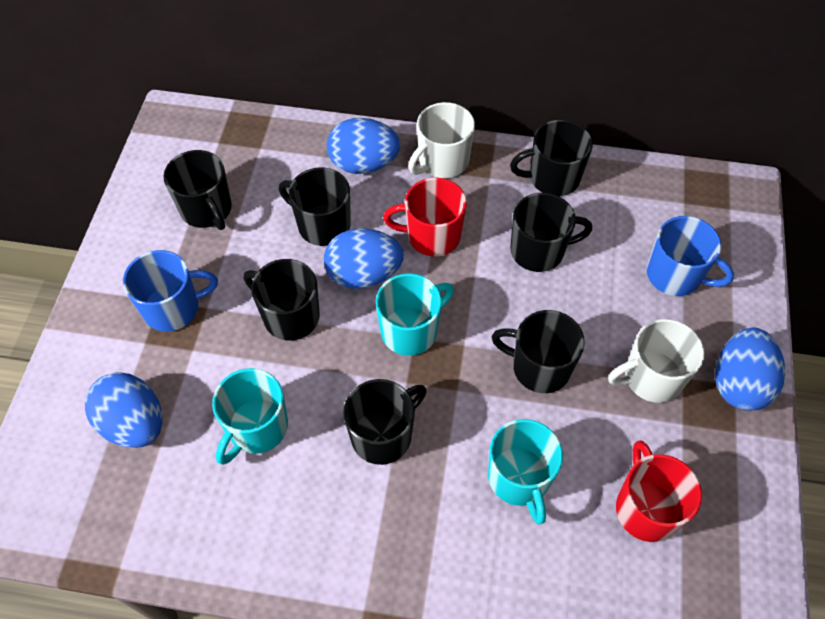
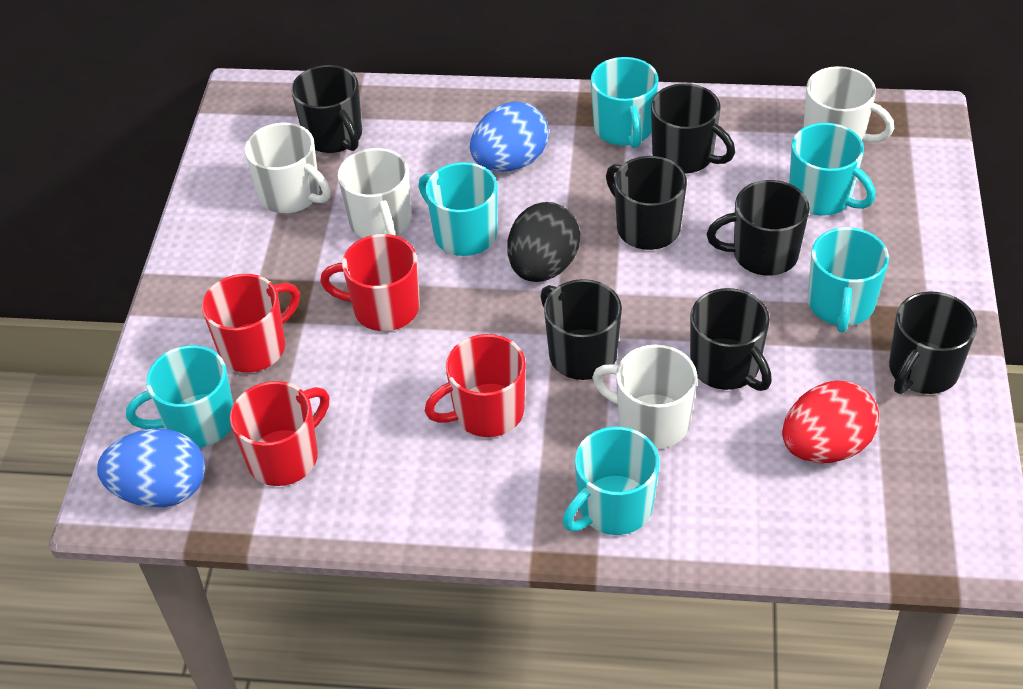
black egg: 0 -> 1
blue egg: 4 -> 2
blue mug: 2 -> 0
red egg: 0 -> 1
red mug: 2 -> 4
turquoise mug: 3 -> 6
white mug: 2 -> 4

